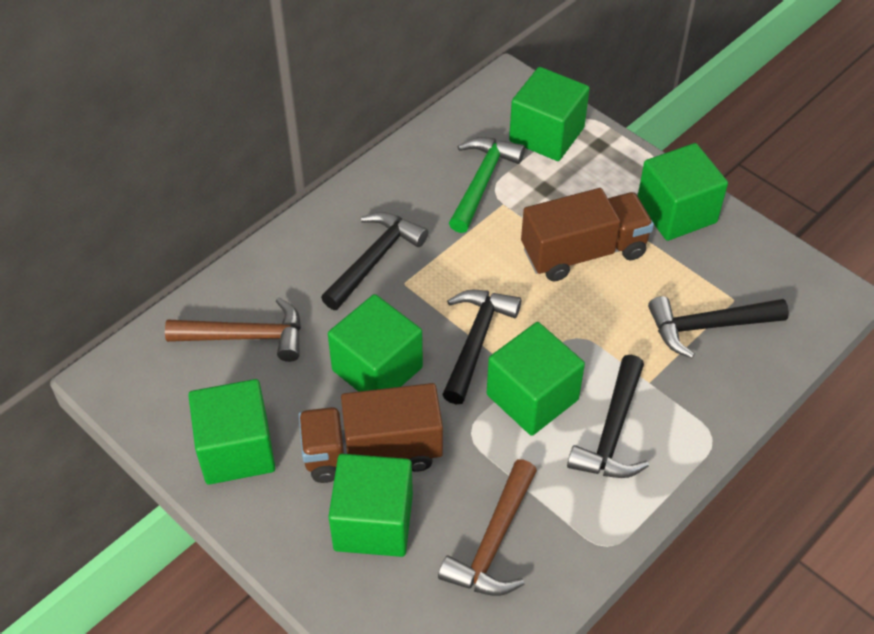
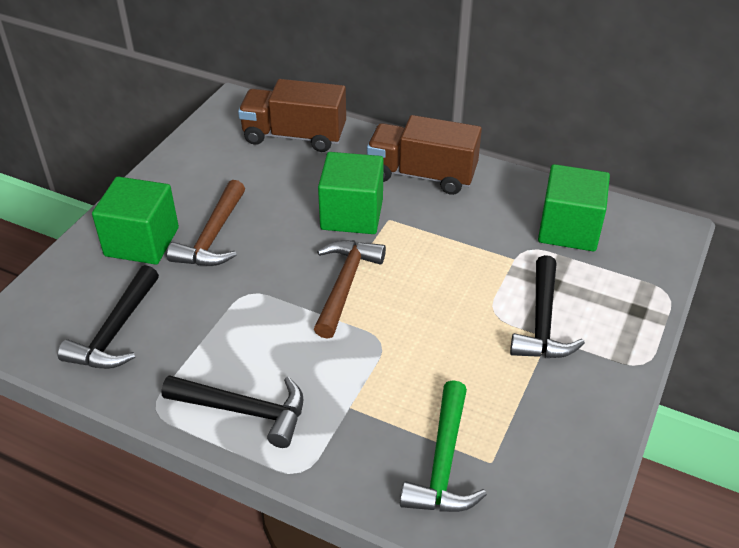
black hammer: 4 -> 3
green cube: 6 -> 3

